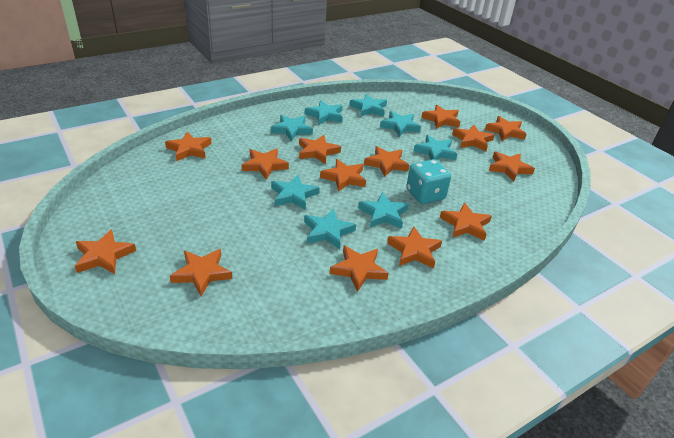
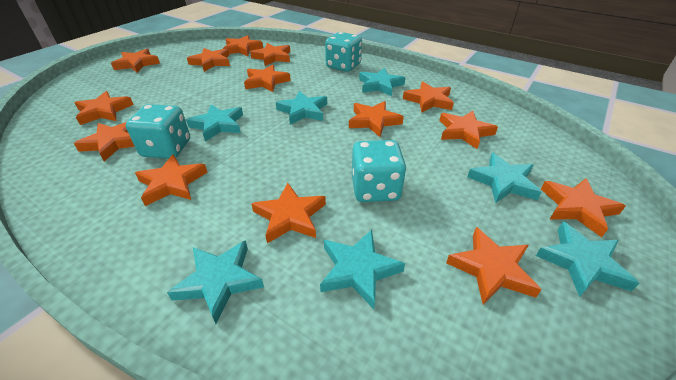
turquoise dice: 1 -> 3
turquoise star: 8 -> 7

